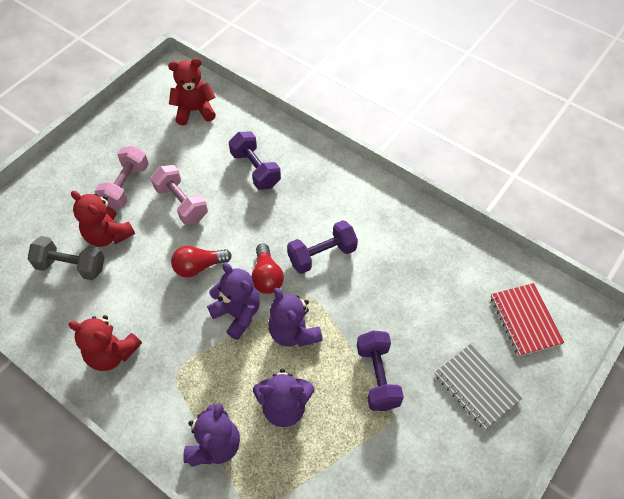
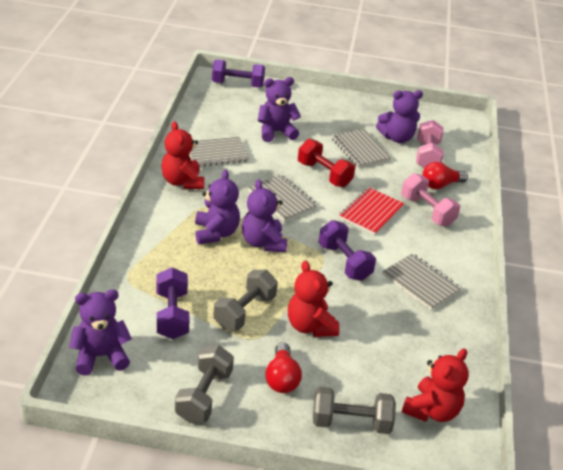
grey dumbbell: 1 -> 3
grey notebook: 1 -> 4
purple teddy bear: 4 -> 5
red dumbbell: 0 -> 1

